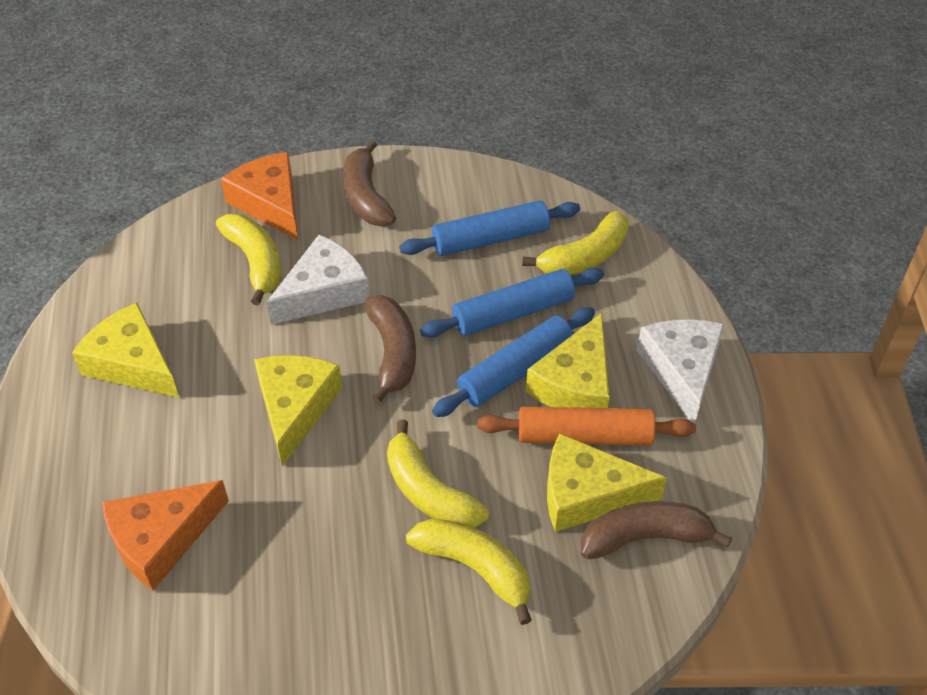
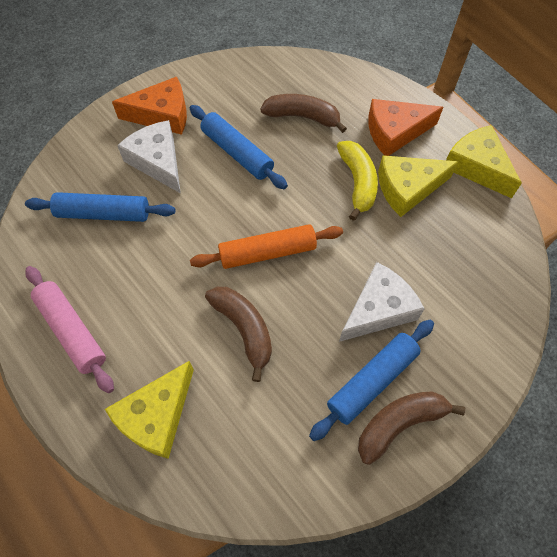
pink rolling pin: 0 -> 1
yellow banana: 4 -> 1
yellow cheese: 4 -> 3

